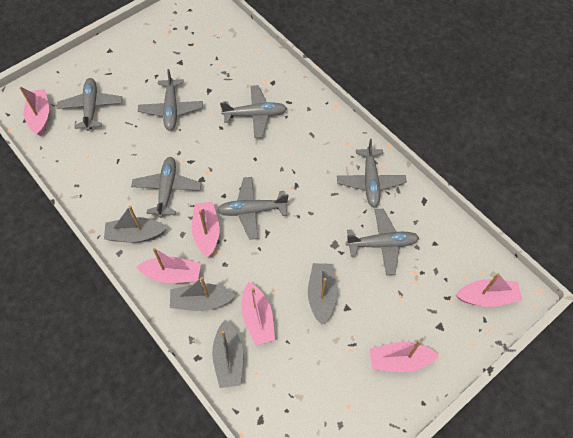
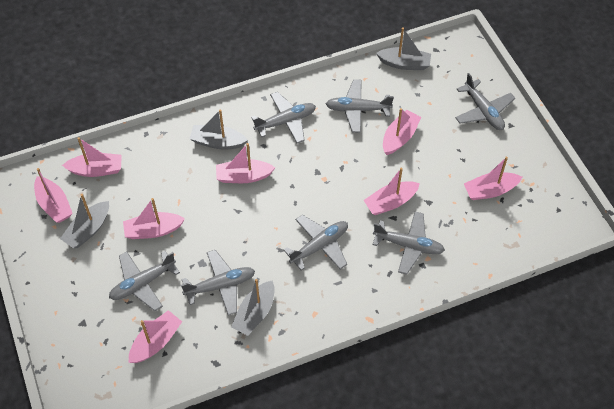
pink boat: 6 -> 8

